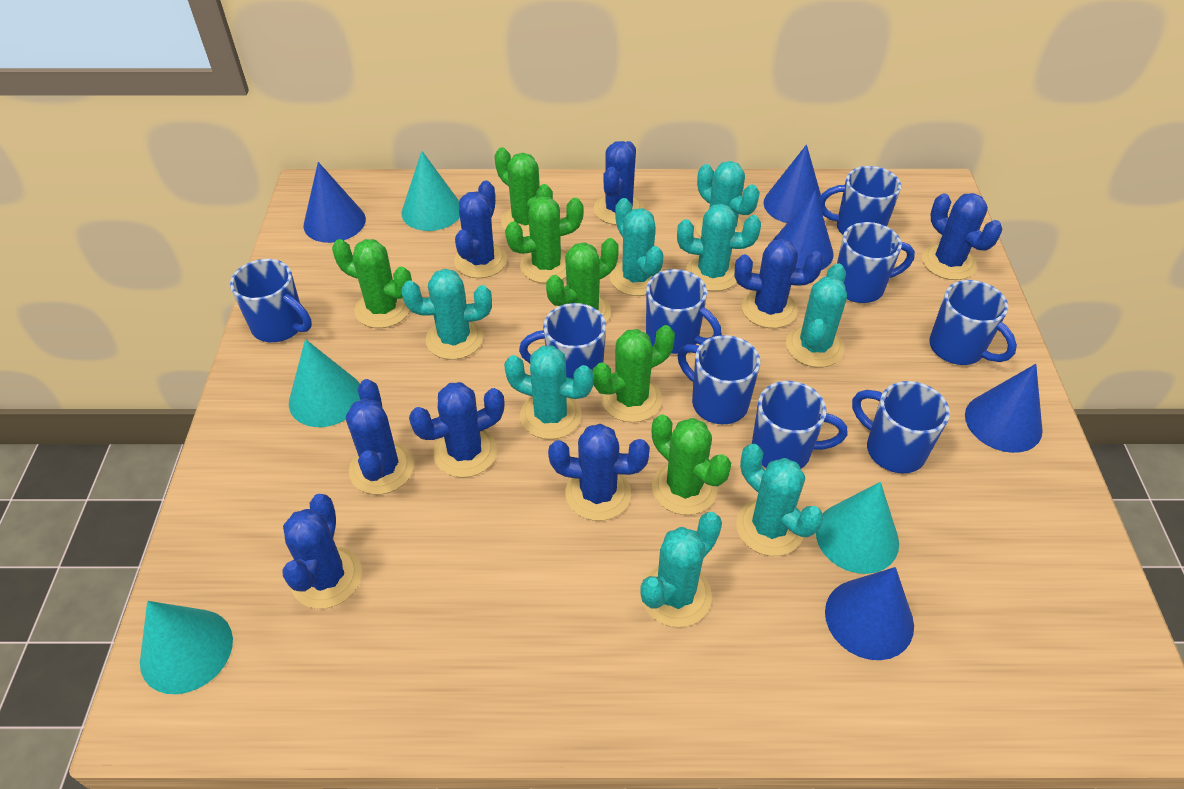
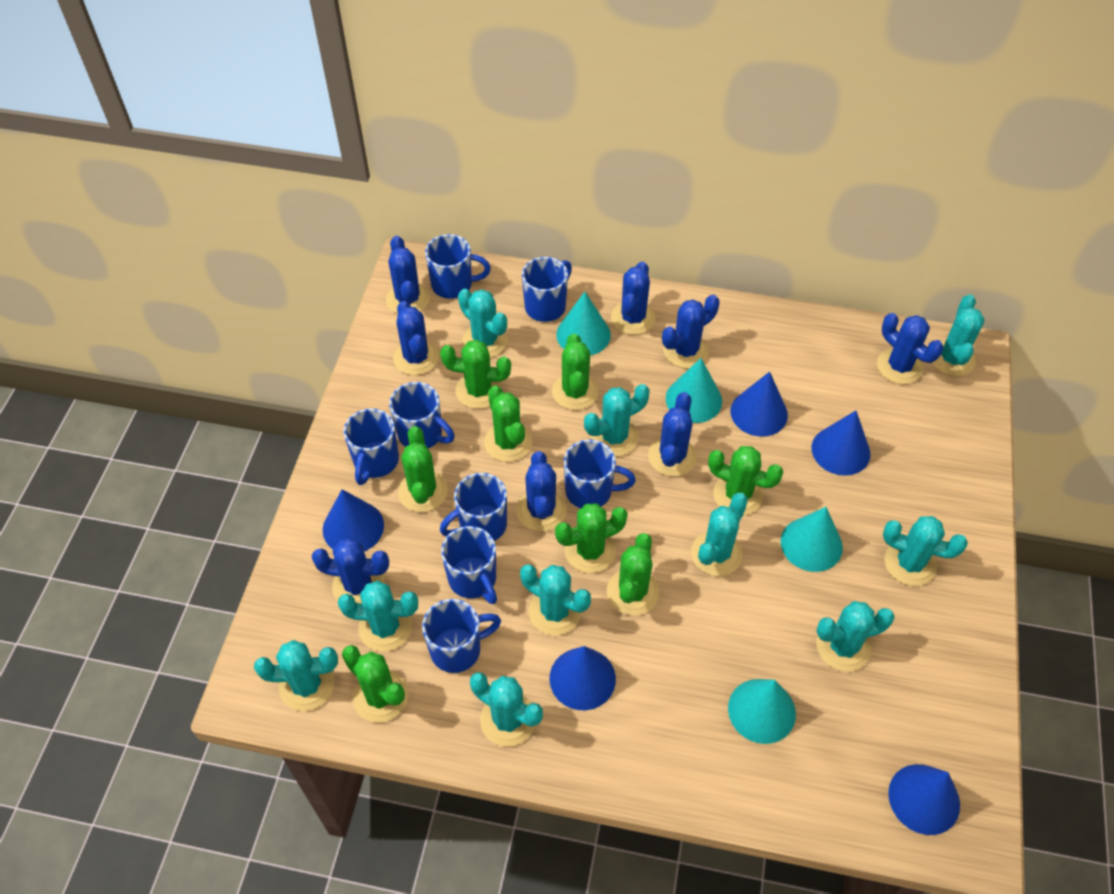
blue mug: 9 -> 8
green cactus: 6 -> 8
turquoise cactus: 8 -> 10

